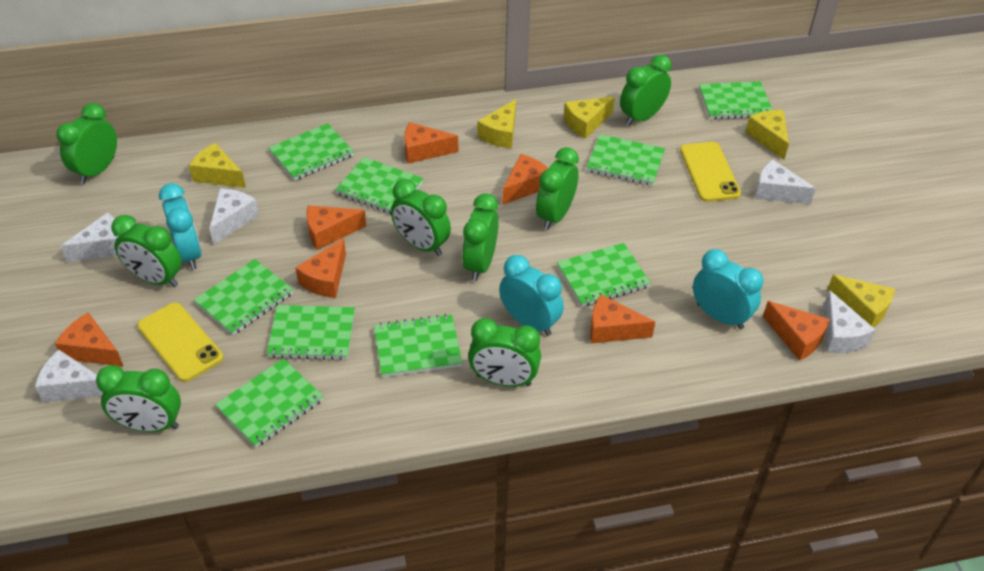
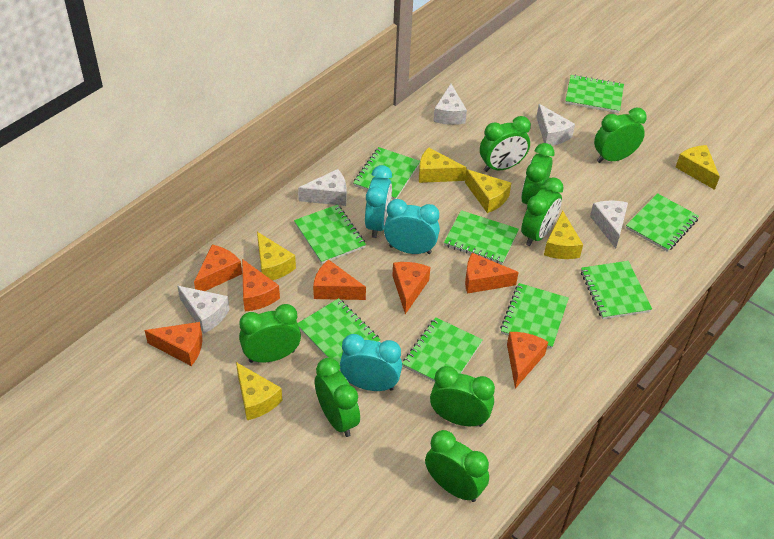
yellow cheese: 5 -> 6
yellow phone: 2 -> 0

